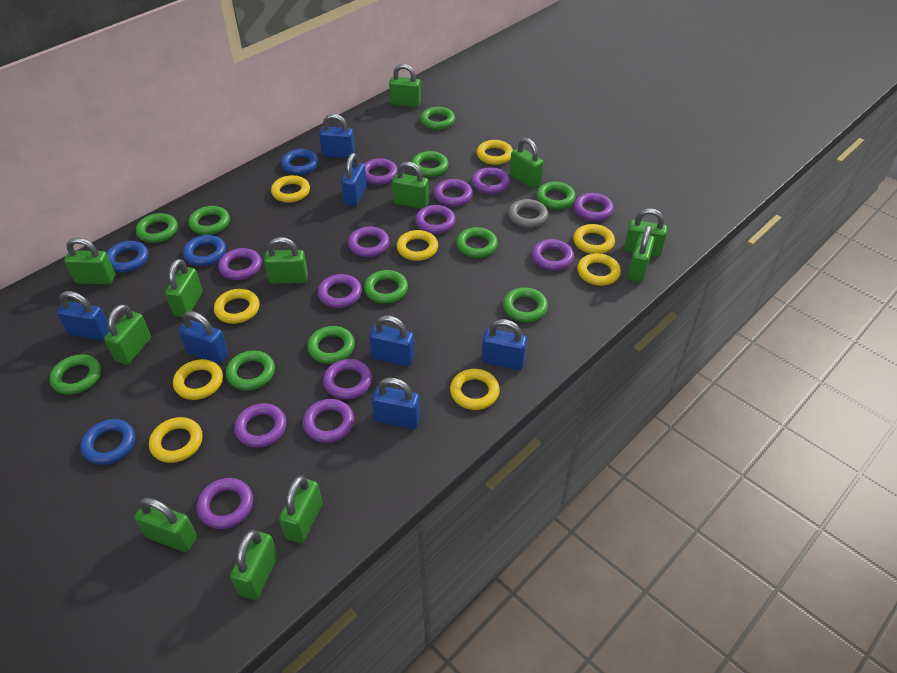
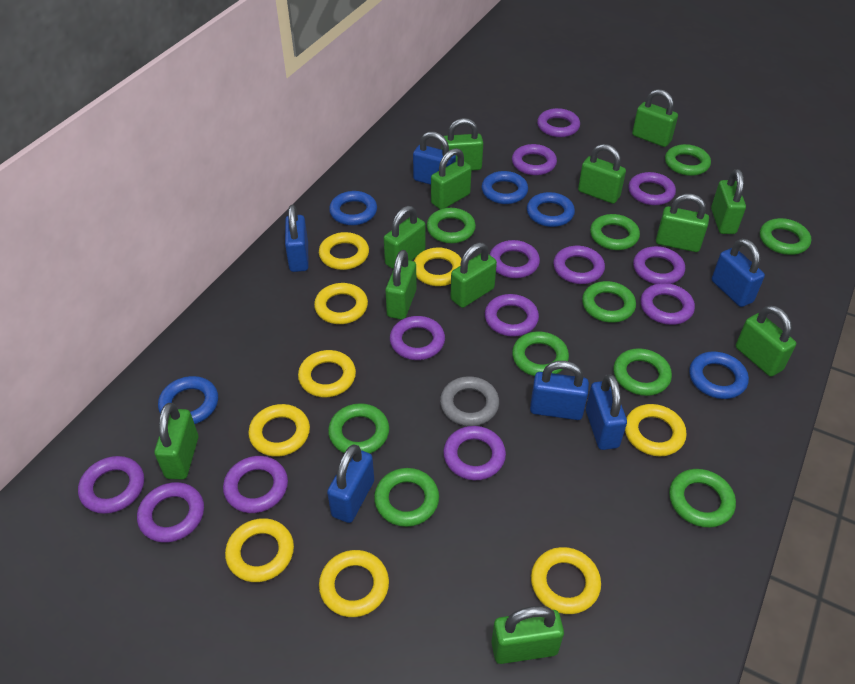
blue padlock: 7 -> 6
blue ring: 4 -> 5
green ring: 11 -> 10

